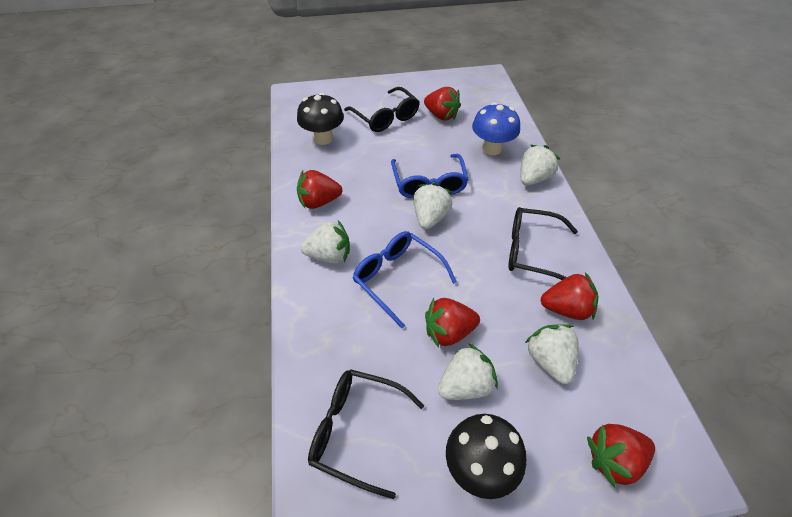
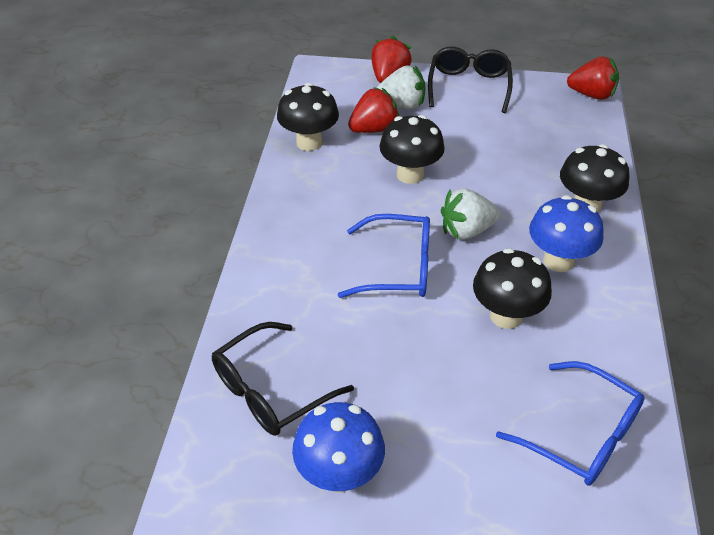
black glasses: 3 -> 2
black mushroom: 2 -> 4
blue mushroom: 1 -> 2
red strawberry: 5 -> 3
white strawberry: 5 -> 2

